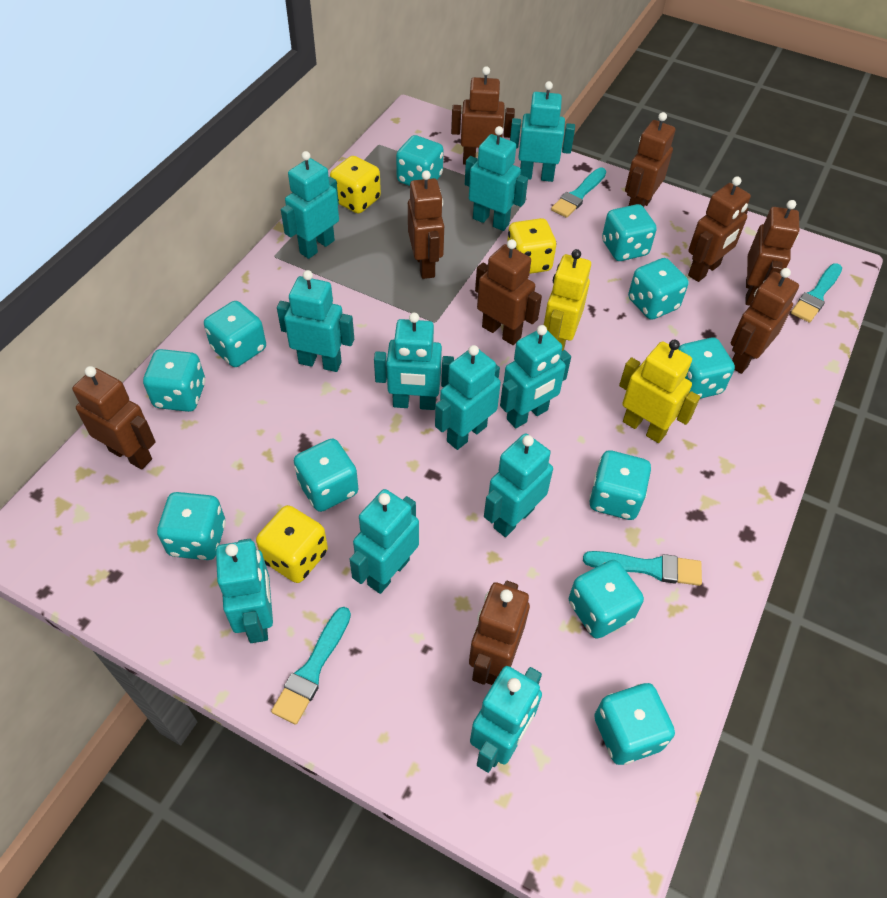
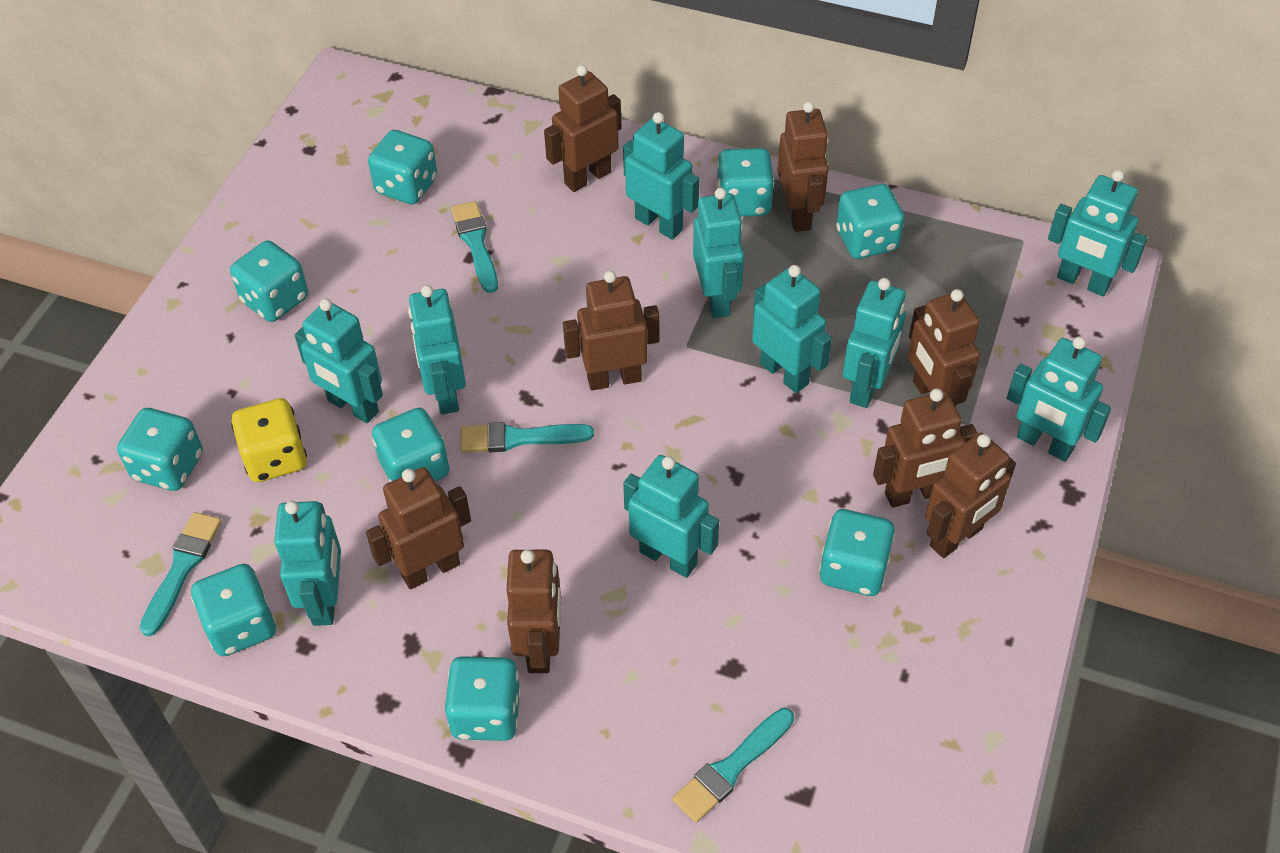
brown robot: 9 -> 8
turquoise dice: 11 -> 9
turquoise robot: 11 -> 10
yellow dice: 3 -> 1
yellow robot: 2 -> 0

